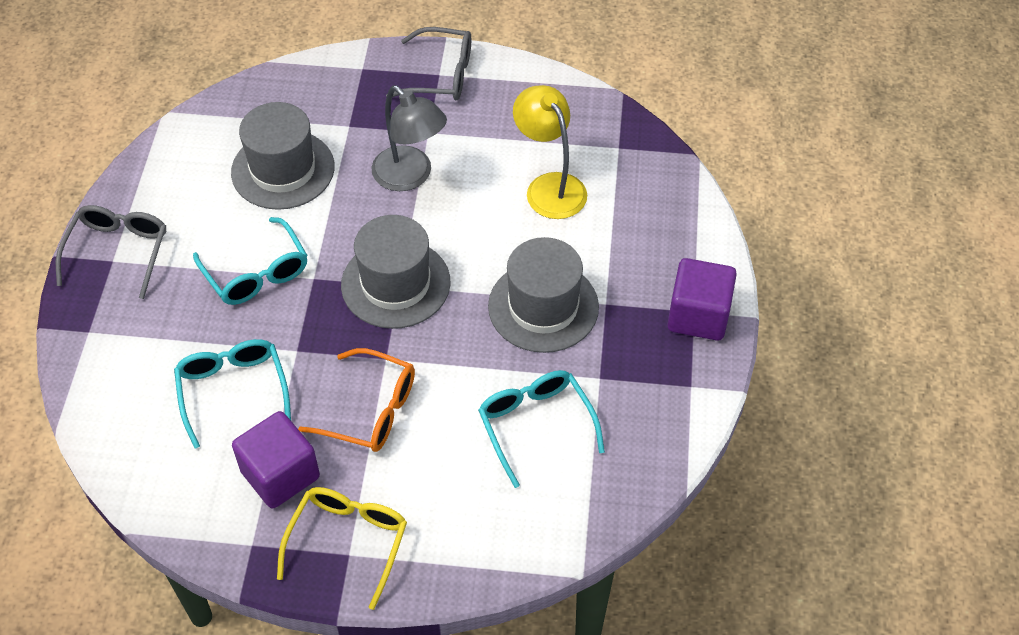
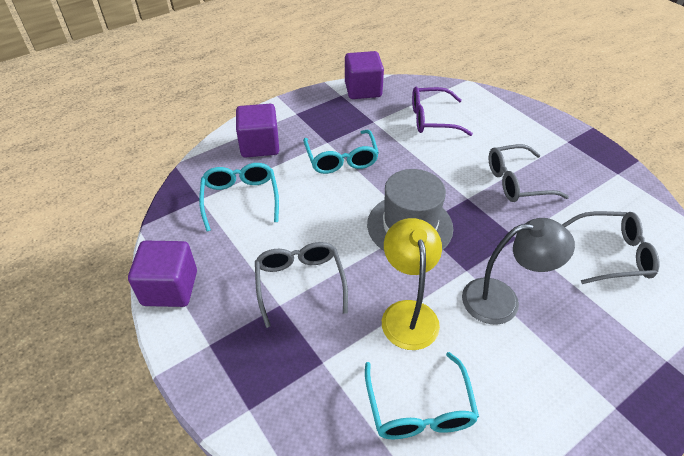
grey glasses: 2 -> 3
grey hat: 3 -> 1
orange glasses: 1 -> 0
purple cube: 2 -> 3
purple glasses: 0 -> 1
yellow glasses: 1 -> 0

